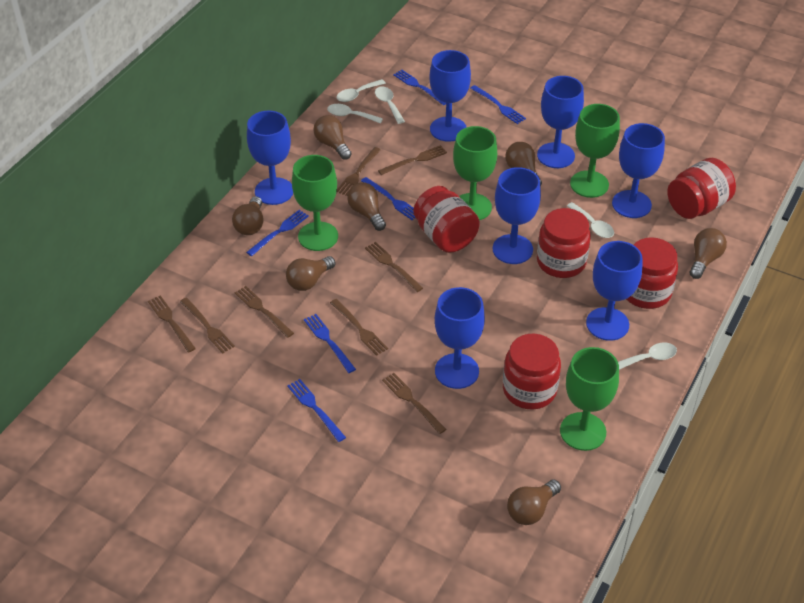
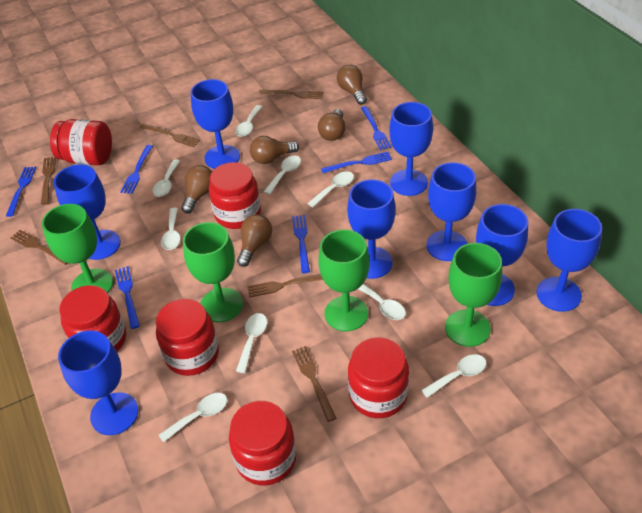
blue goblet: 7 -> 8
brown fork: 8 -> 6
brown light bulb: 7 -> 5
red jar: 5 -> 6
white spoon: 5 -> 9

